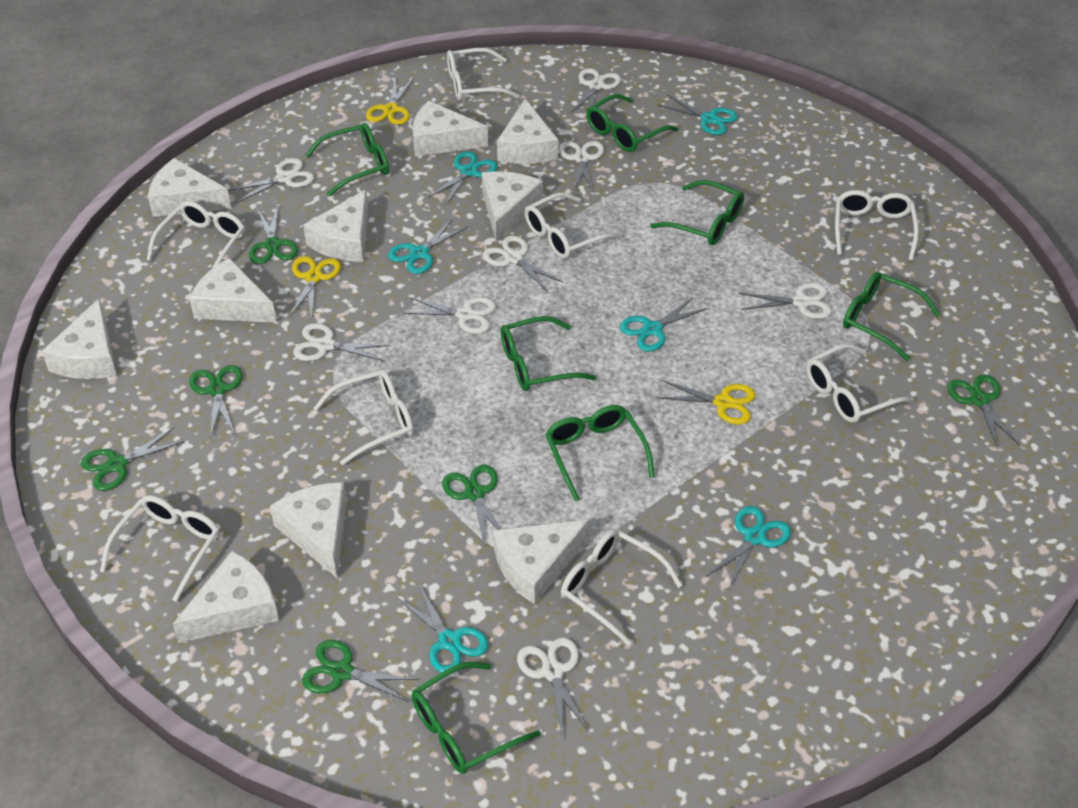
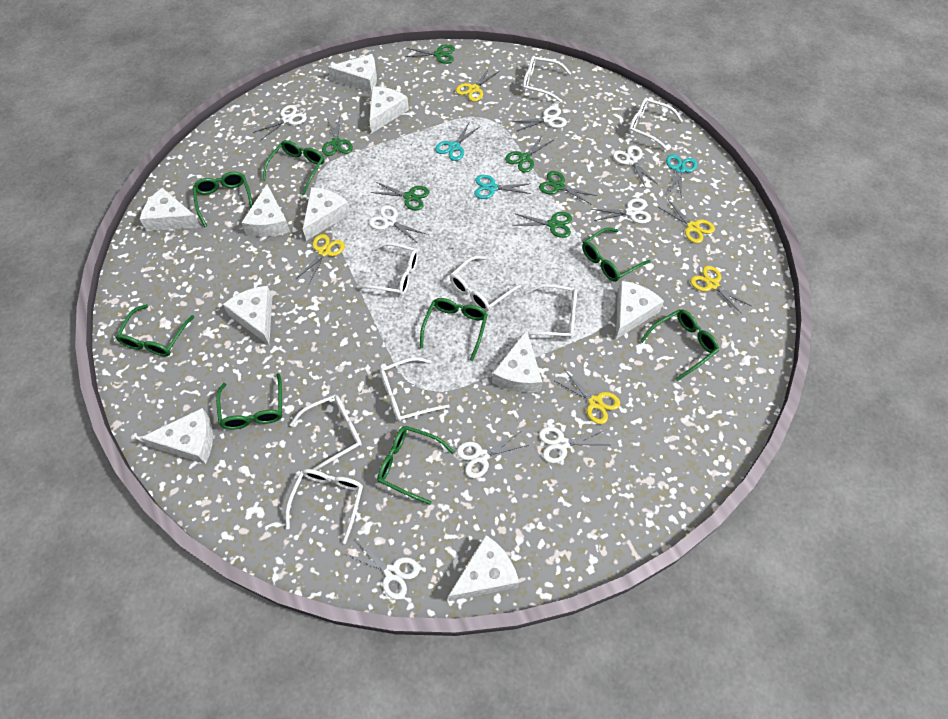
green glasses: 7 -> 8
turquoise scissors: 6 -> 3
yellow scissors: 3 -> 5

